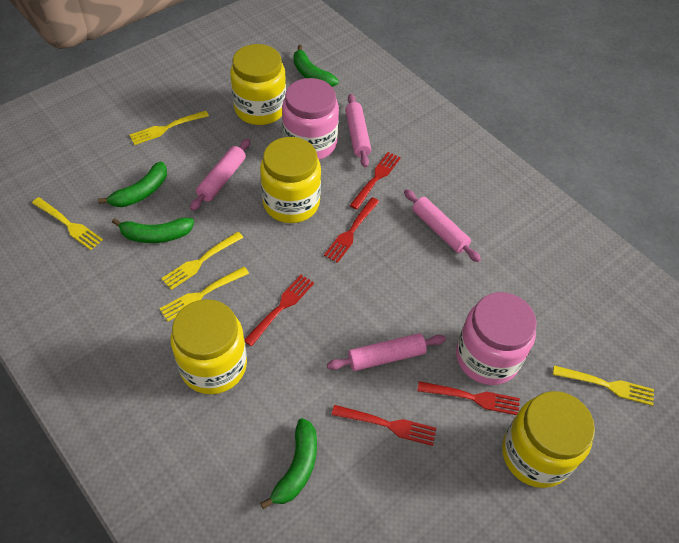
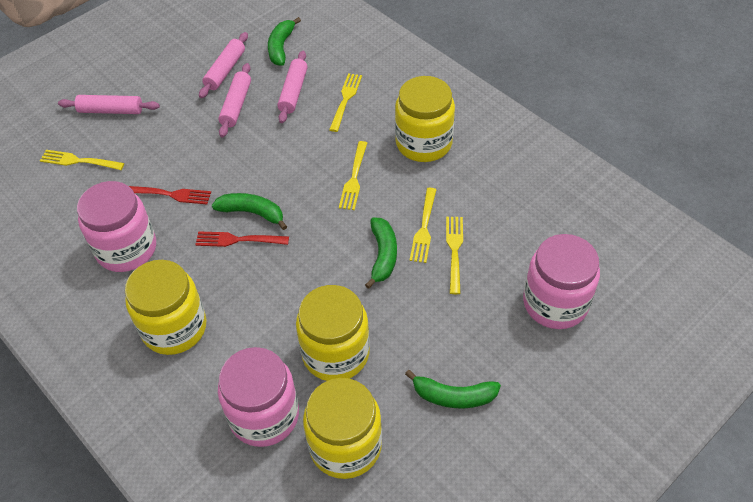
pink jar: 2 -> 3
red fork: 5 -> 2

